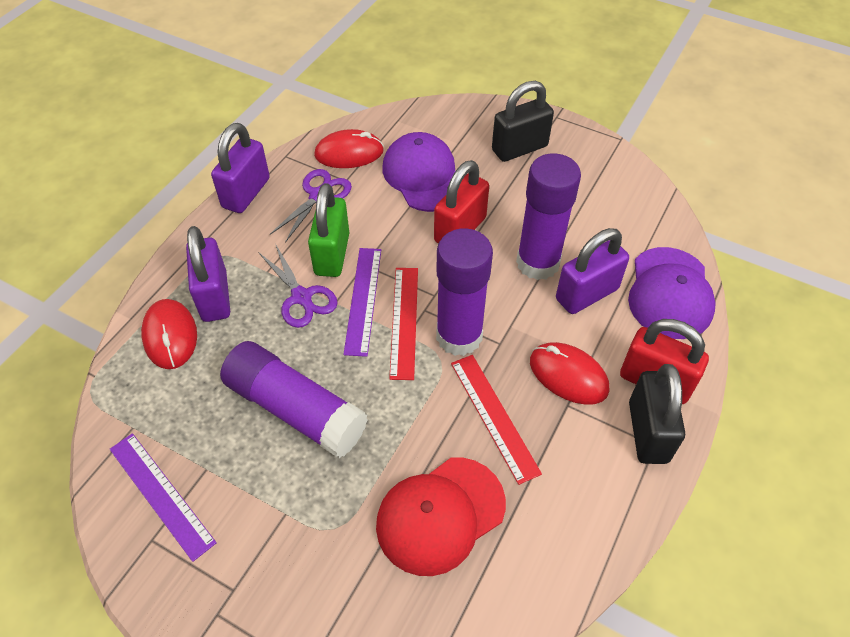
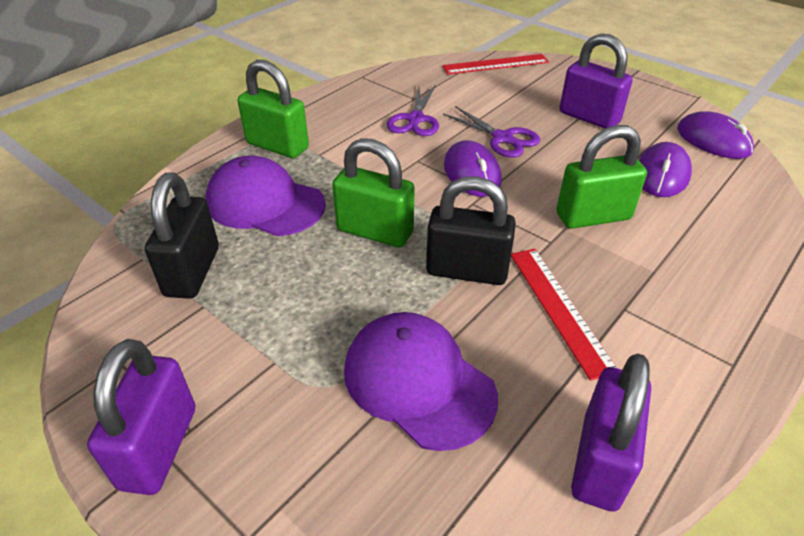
green padlock: 1 -> 3
purple glue stick: 3 -> 0
purple mouse: 0 -> 3
purple ruler: 2 -> 0
red cap: 1 -> 0
red mouse: 3 -> 0
red padlock: 2 -> 0

